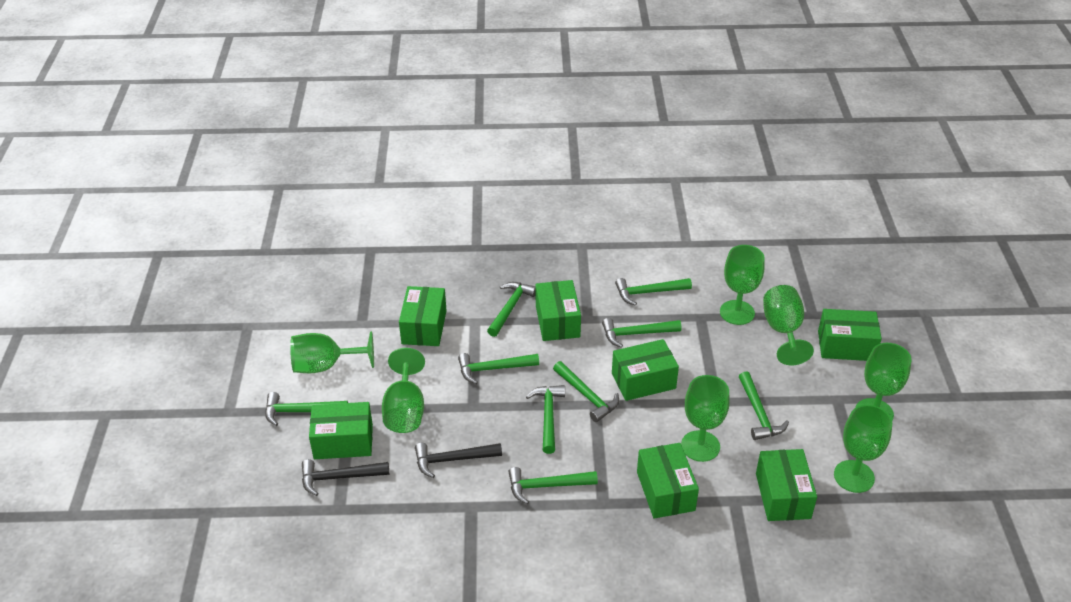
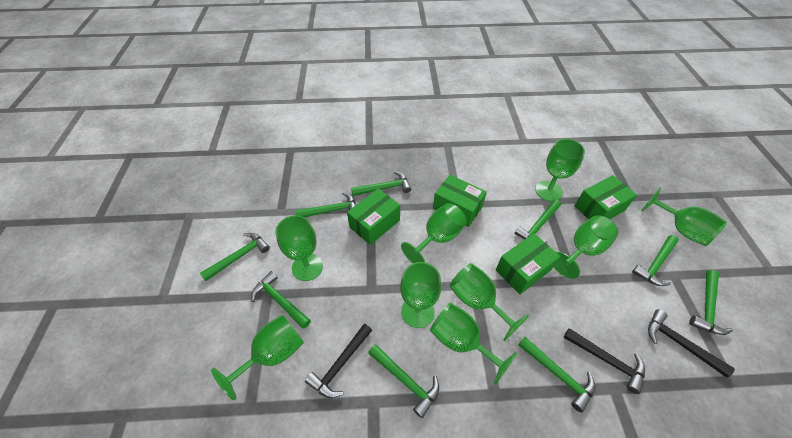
black hammer: 2 -> 3
green box: 7 -> 4
green goblet: 7 -> 9

